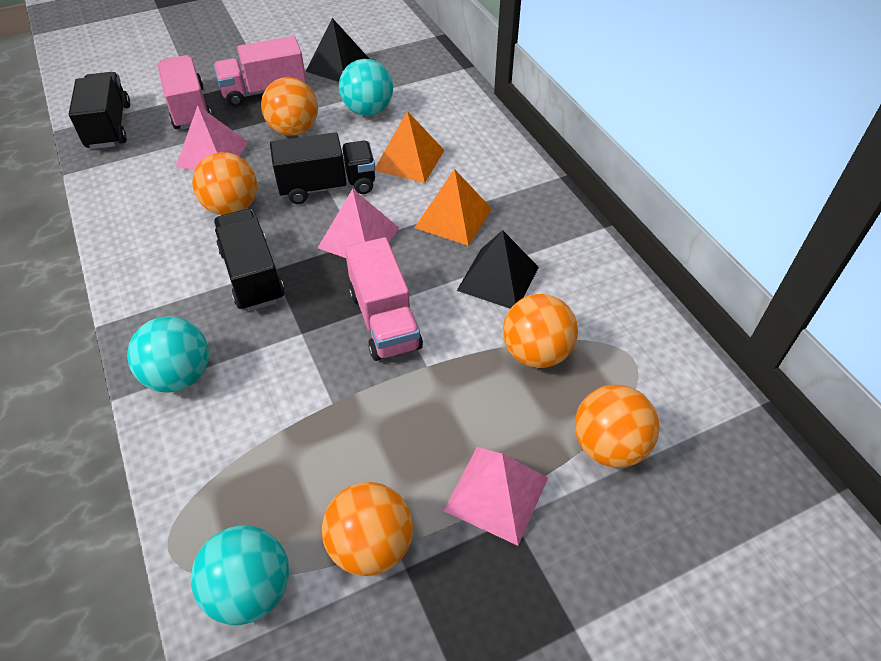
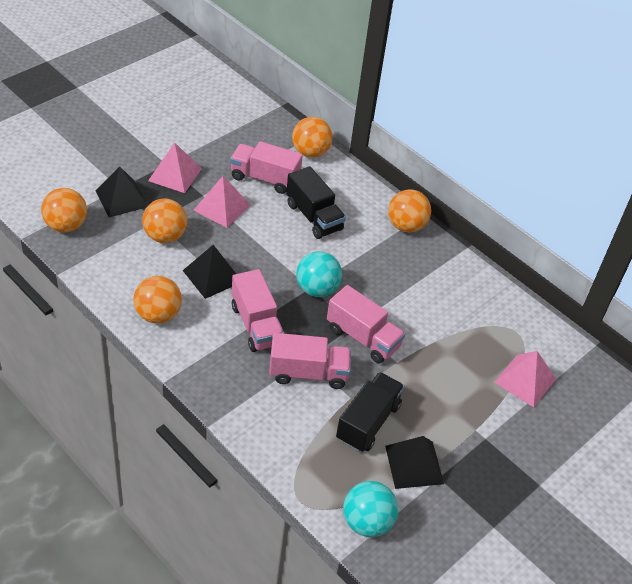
black pyramid: 2 -> 3
black truck: 3 -> 2
orange pyramid: 2 -> 0
pink truck: 3 -> 4
turquoise ball: 3 -> 2

